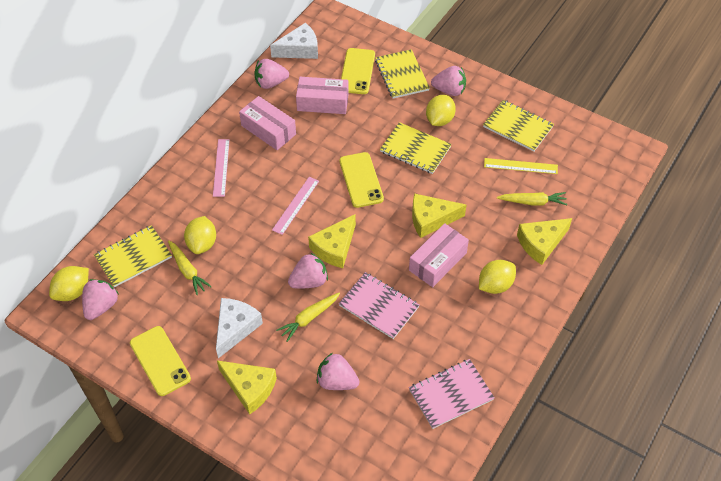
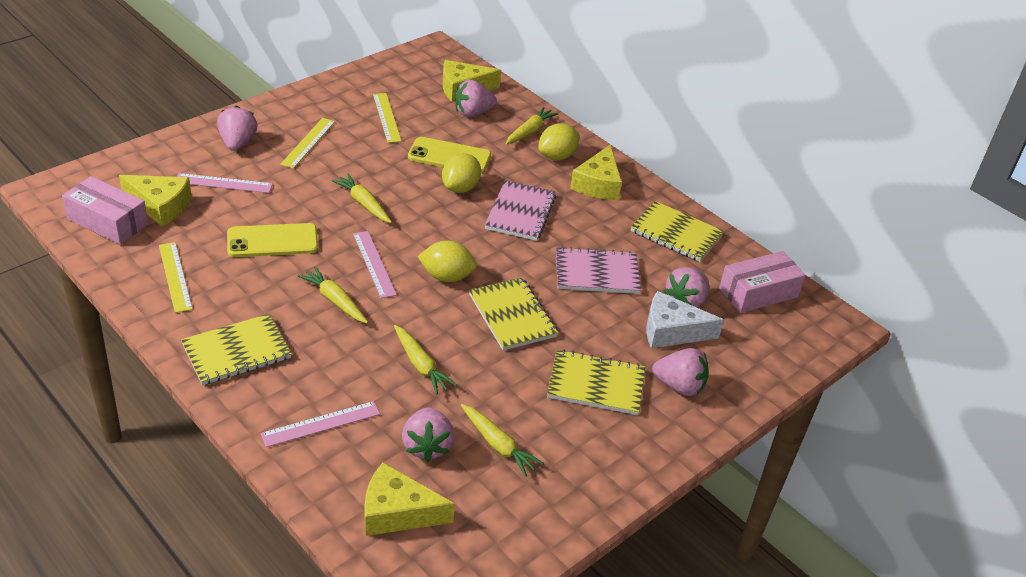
pink box: 3 -> 2
pink ruler: 2 -> 3
white cheese: 2 -> 1
yellow carrot: 3 -> 5
yellow lemon: 4 -> 3
yellow phone: 3 -> 2
yellow ruler: 1 -> 3

